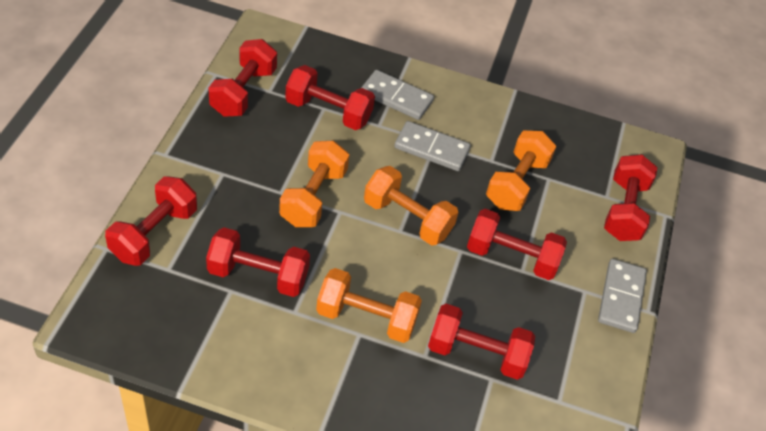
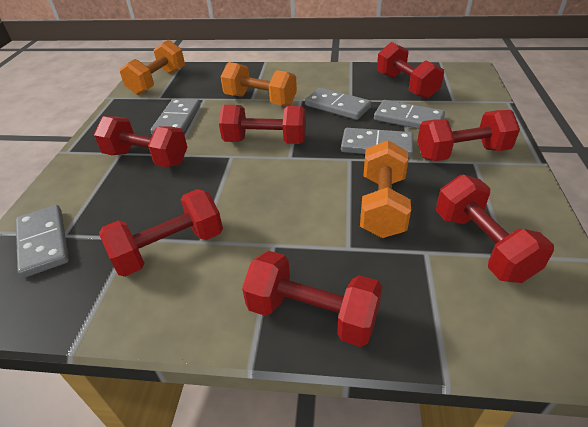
grey domino: 3 -> 5
orange dumbbell: 4 -> 3

